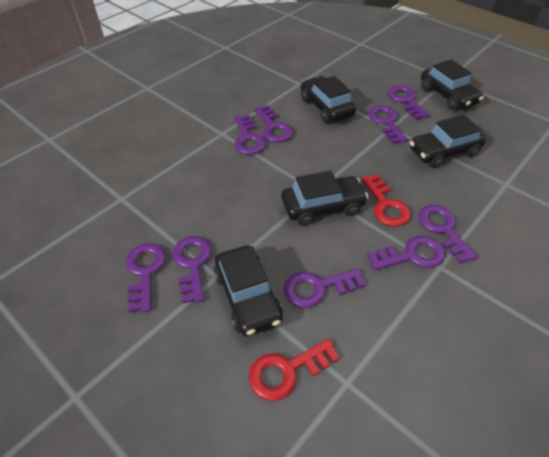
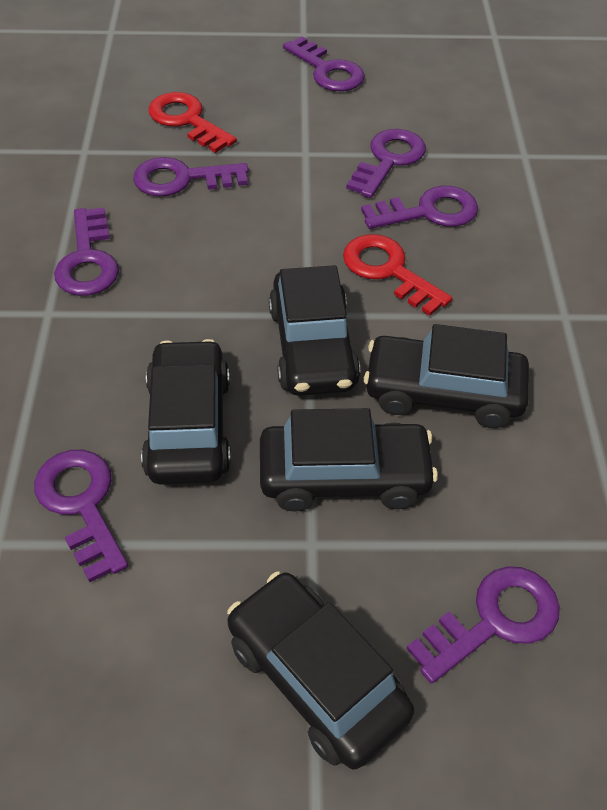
purple key: 9 -> 7

